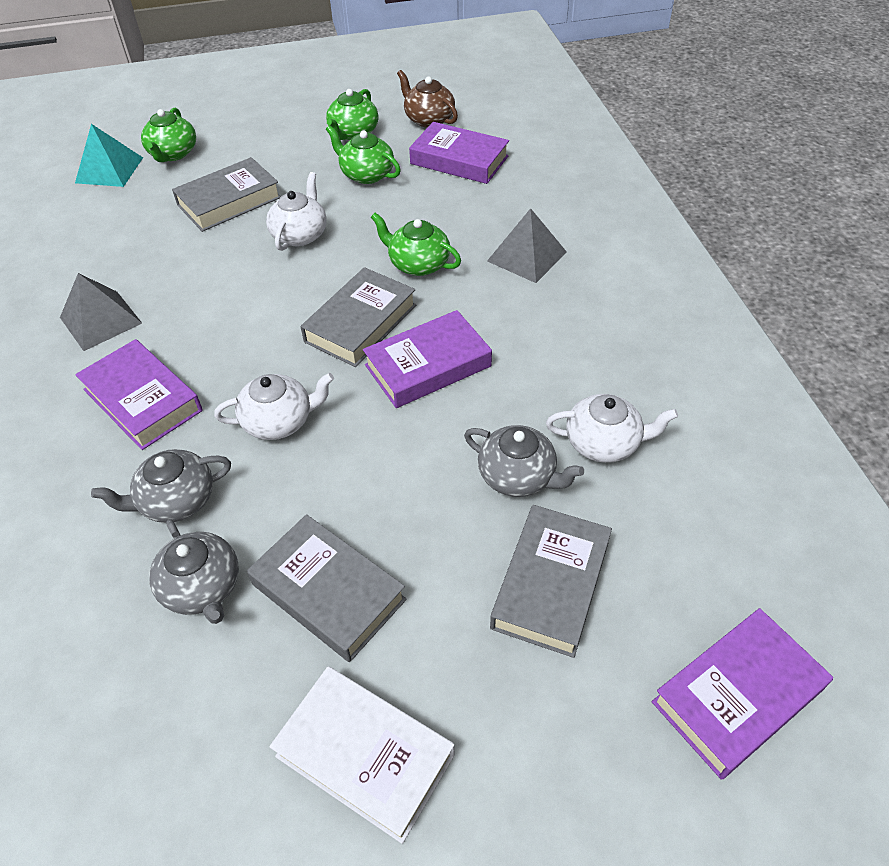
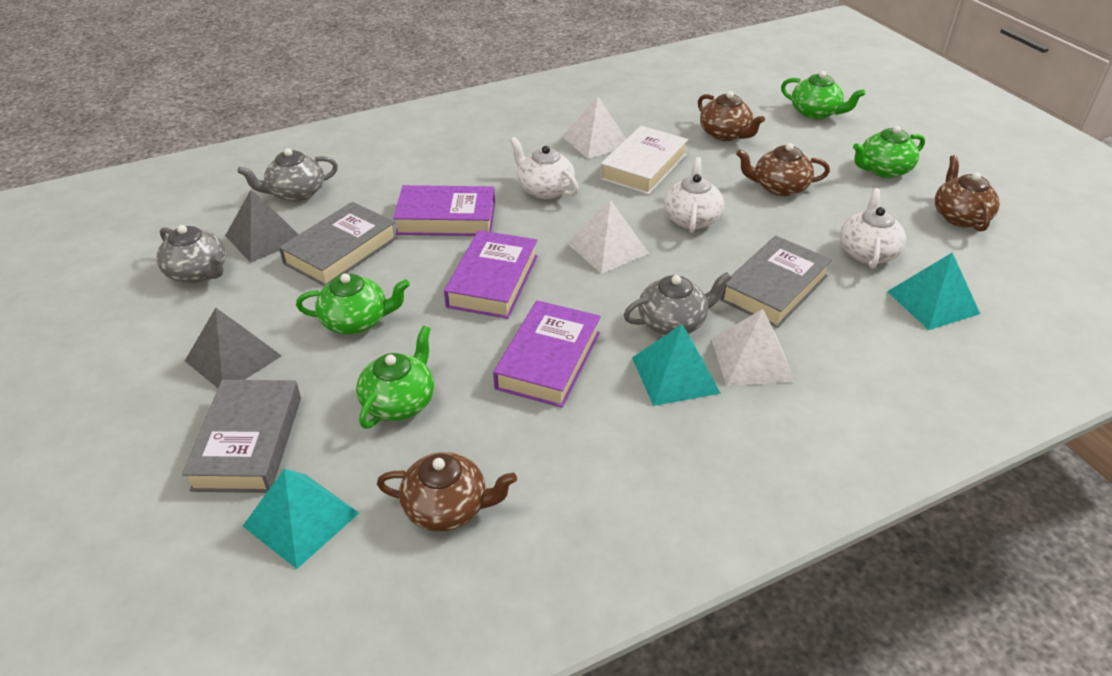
brown teapot: 1 -> 4
grey book: 4 -> 3
purple book: 4 -> 3
turquoise pyramid: 1 -> 3
white pyramid: 0 -> 3

